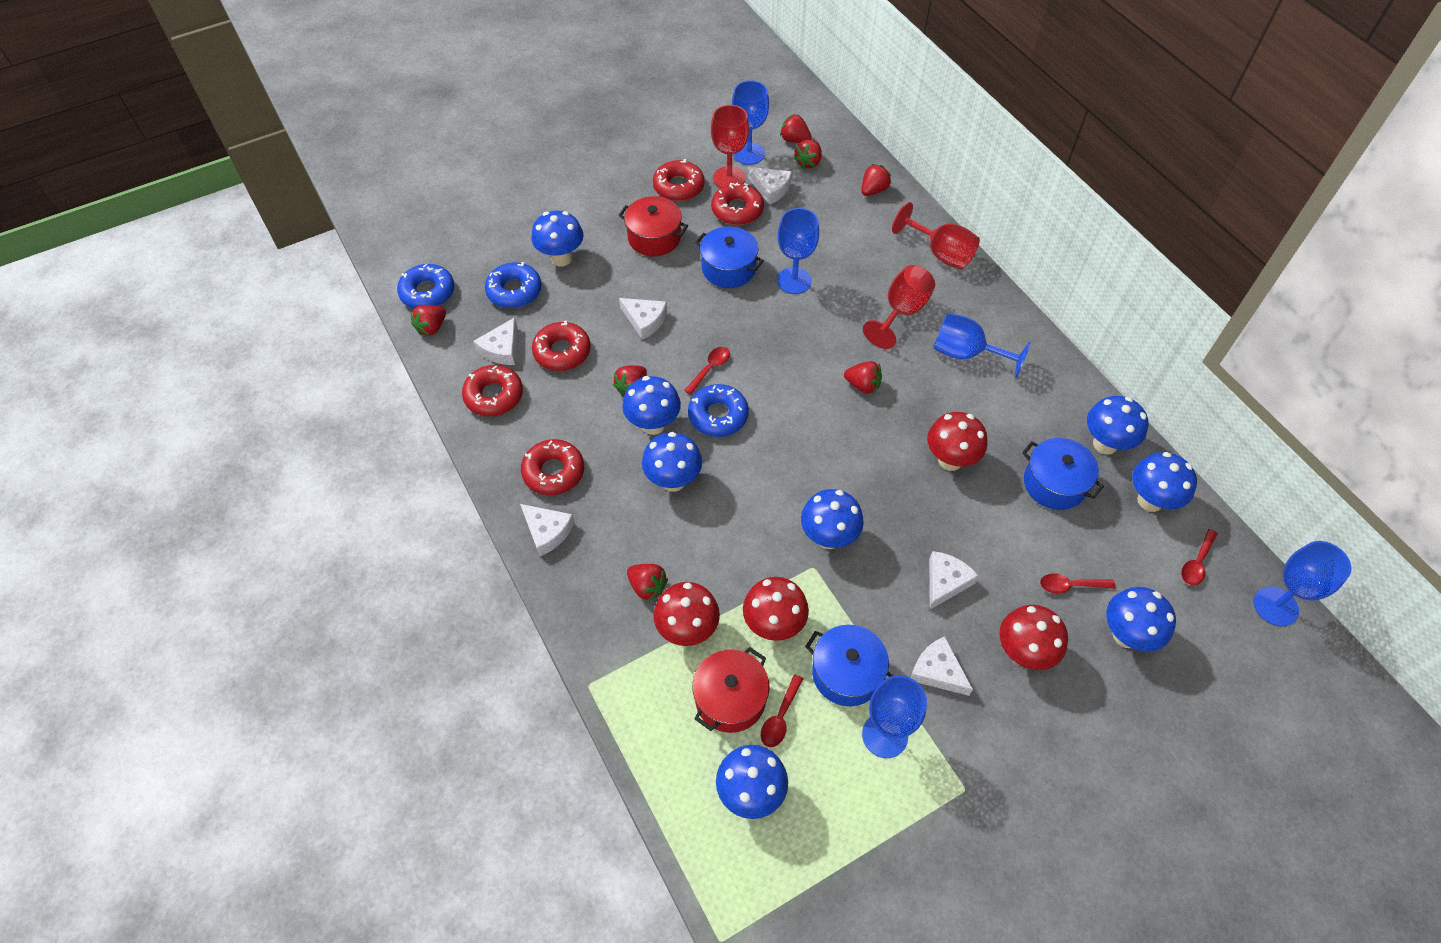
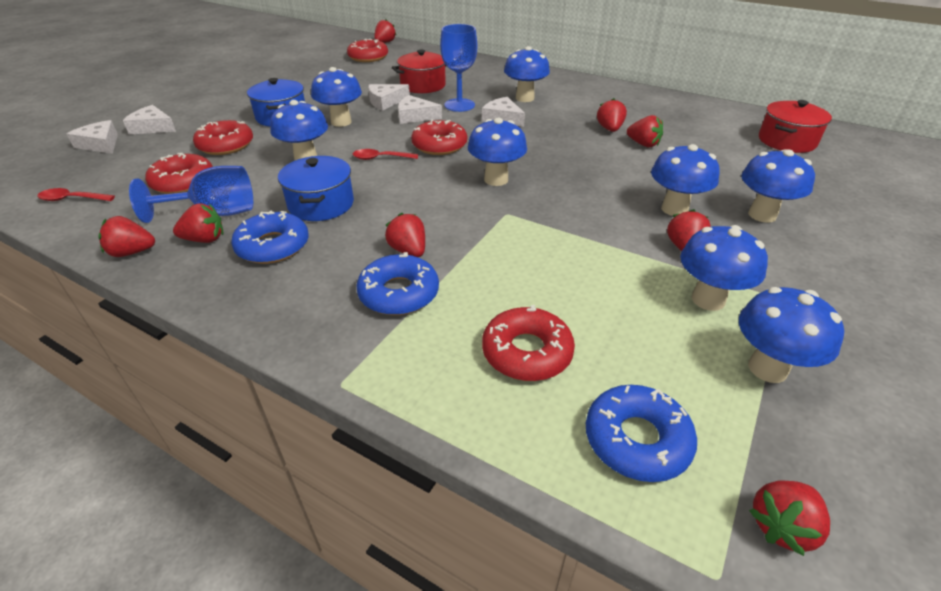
blue goblet: 5 -> 2
blue pot: 3 -> 2
red goblet: 3 -> 0
red mushroom: 4 -> 0
red spoon: 4 -> 2
red strawberry: 7 -> 8
white cheese: 6 -> 5

